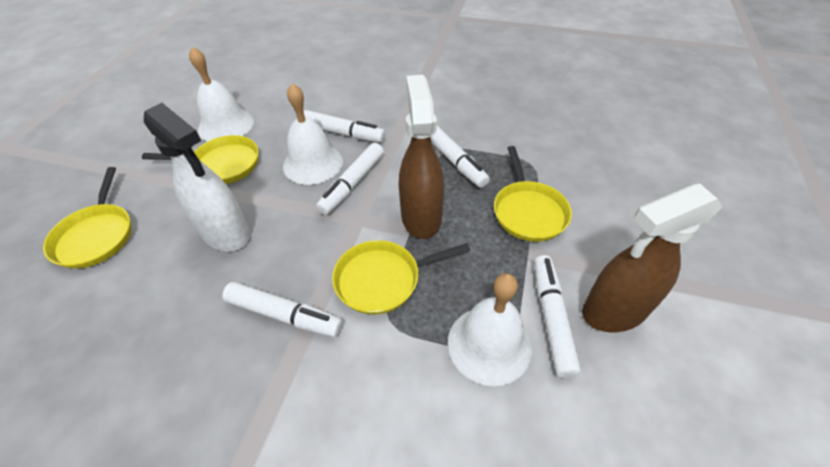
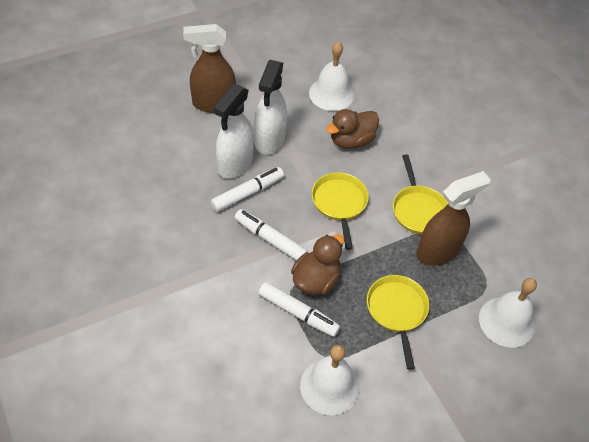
brown duck: 0 -> 2
white marker: 5 -> 3
white spray bottle: 1 -> 2
yellow pan: 4 -> 3

